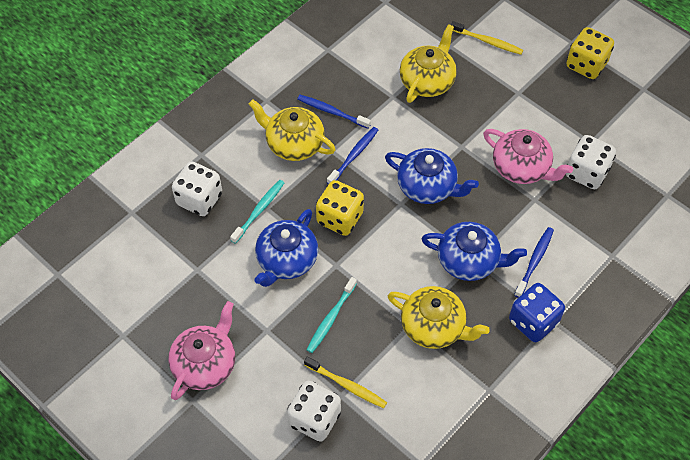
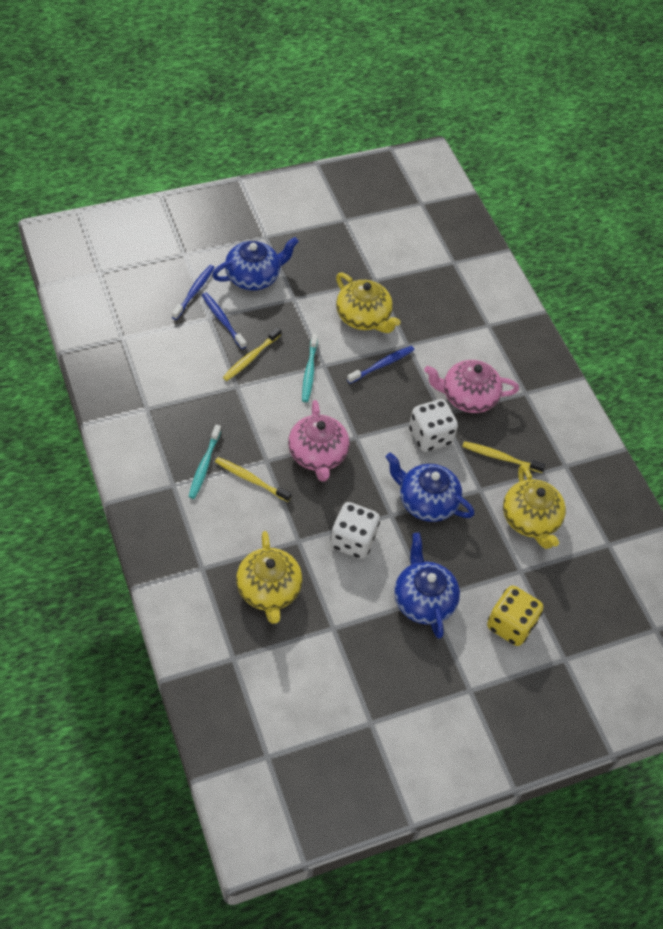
blue dice: 1 -> 0
white dice: 3 -> 2
yellow dice: 2 -> 1
yellow toothbrush: 2 -> 3

